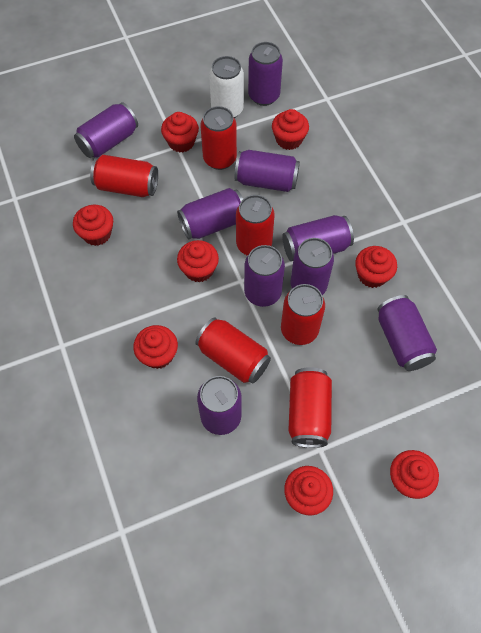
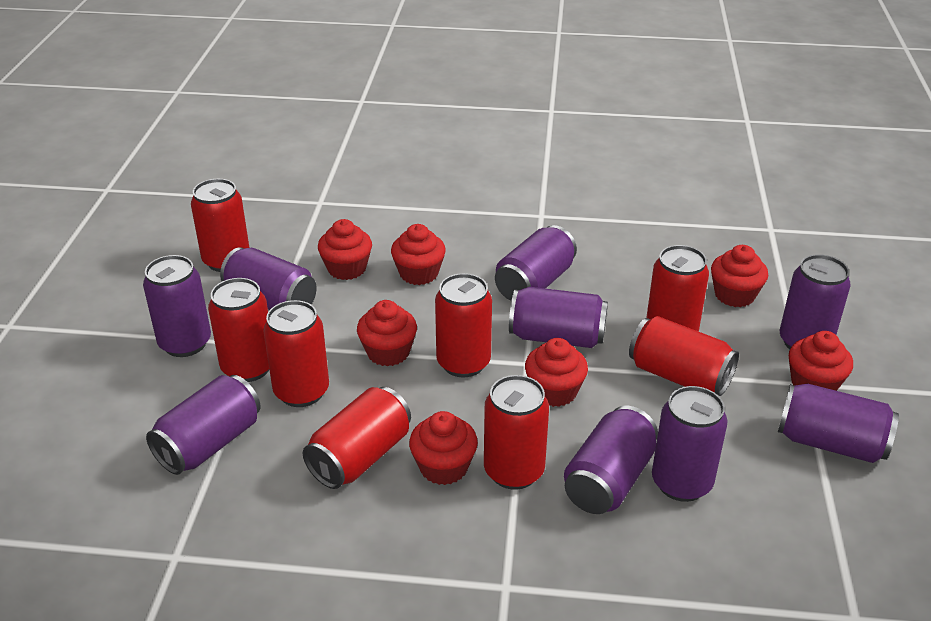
red can: 6 -> 8
red cupcake: 8 -> 7
white can: 1 -> 0

